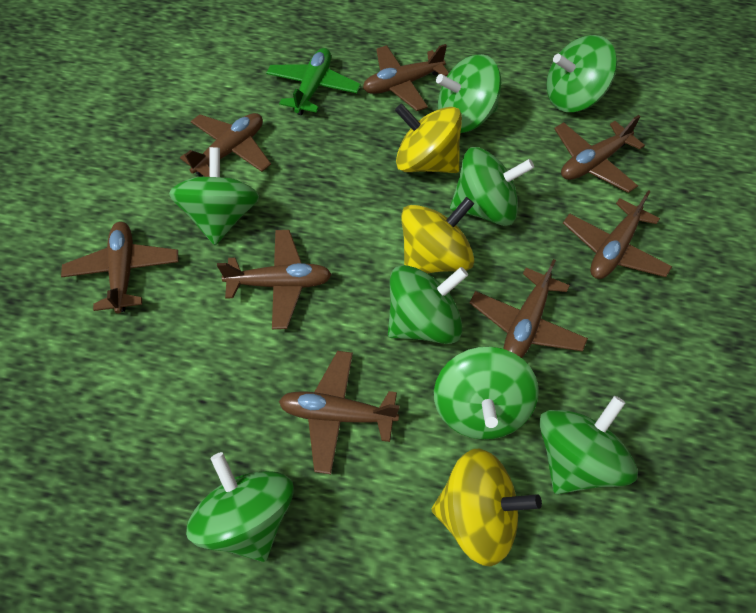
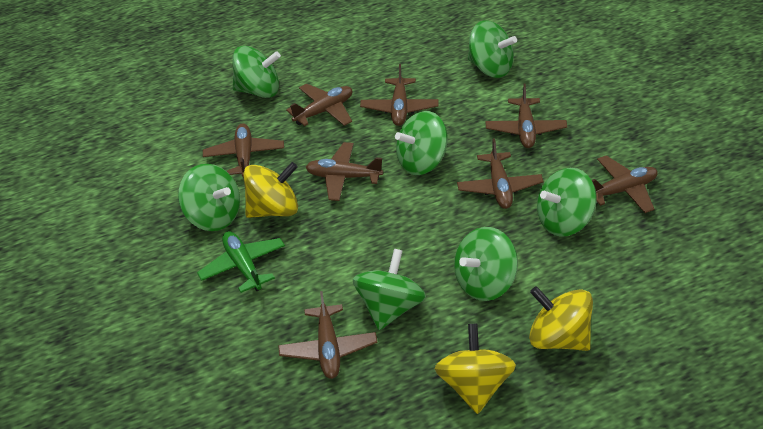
green spinning top: 8 -> 7

